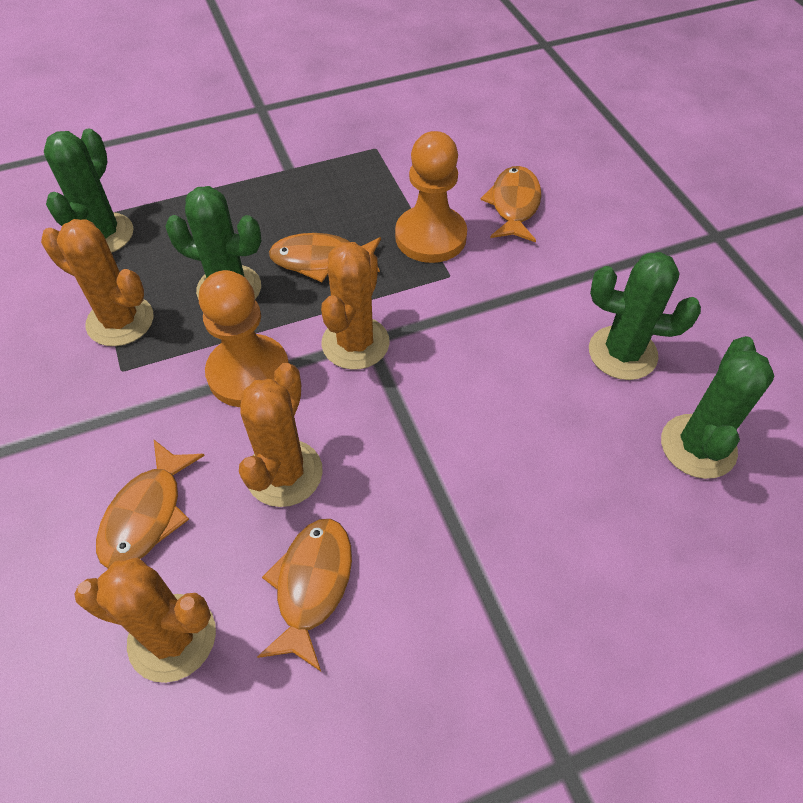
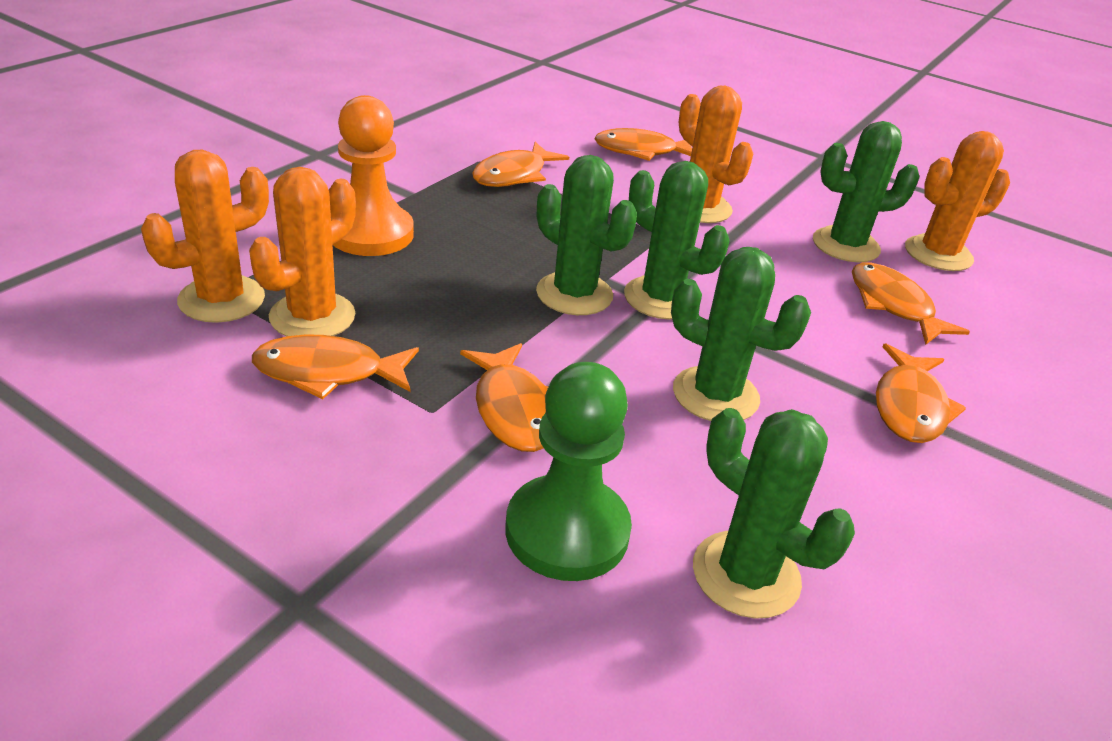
green cactus: 4 -> 5
green pawn: 0 -> 1
orange fish: 4 -> 6
orange pawn: 2 -> 1

